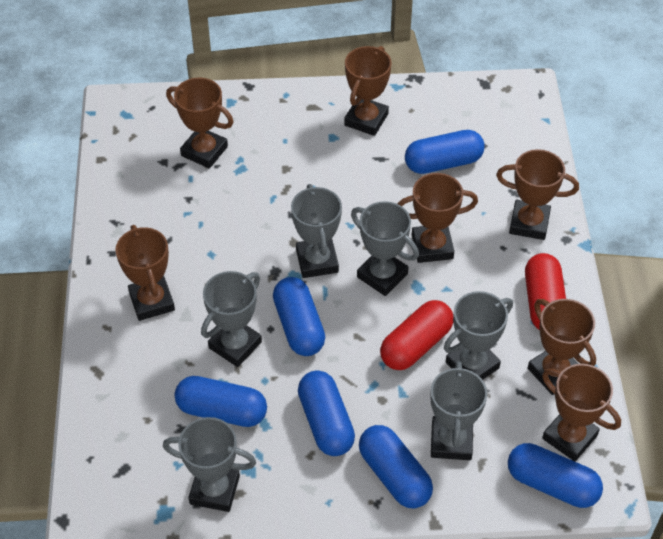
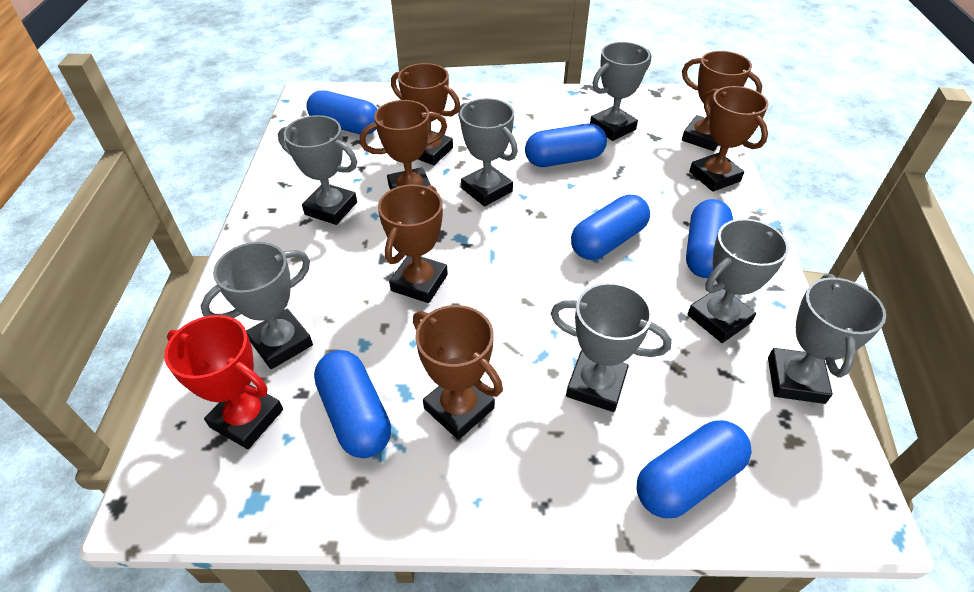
brown trophy: 7 -> 6
grey trophy: 6 -> 7
red capsule: 2 -> 0
red trophy: 0 -> 1

